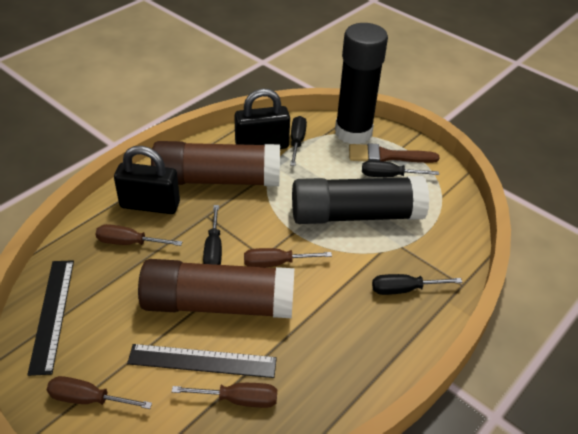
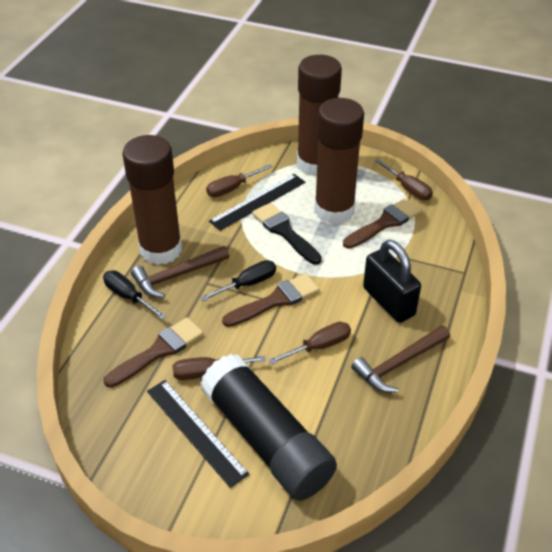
black brush: 0 -> 1
black glue stick: 2 -> 1
black padlock: 2 -> 1
black screwdriver: 4 -> 2
brown brush: 1 -> 3
brown glue stick: 2 -> 3
brown hammer: 0 -> 2

